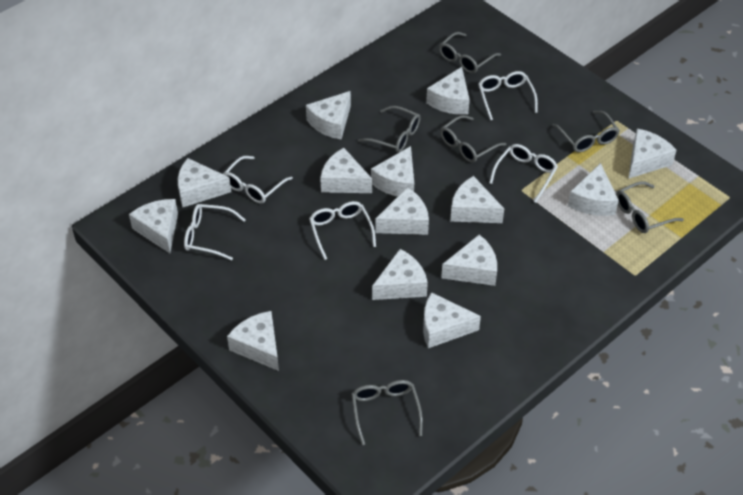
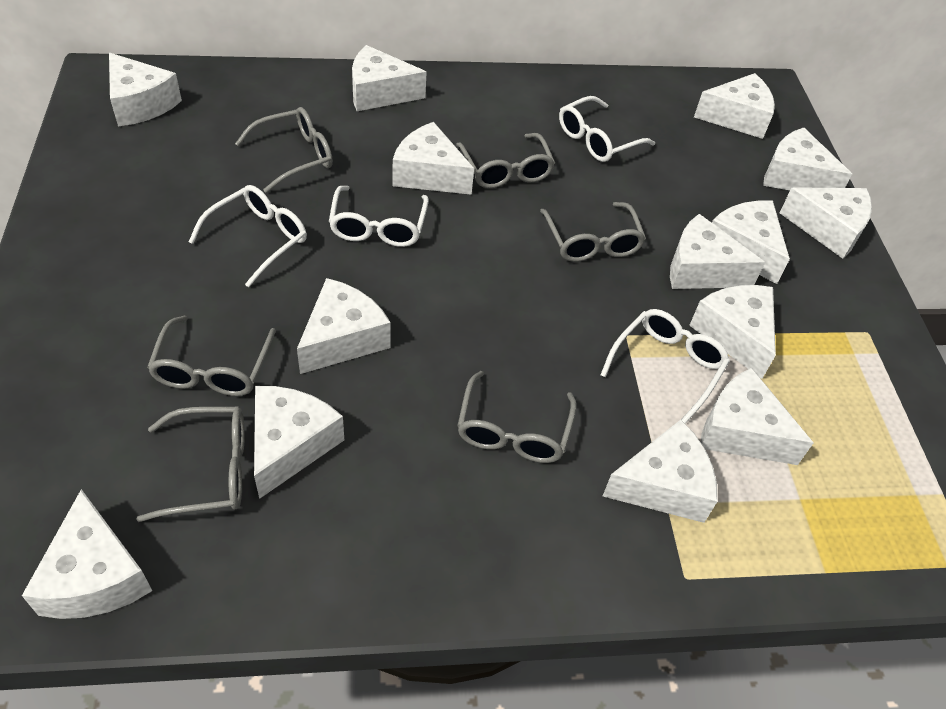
white glasses: 5 -> 4

